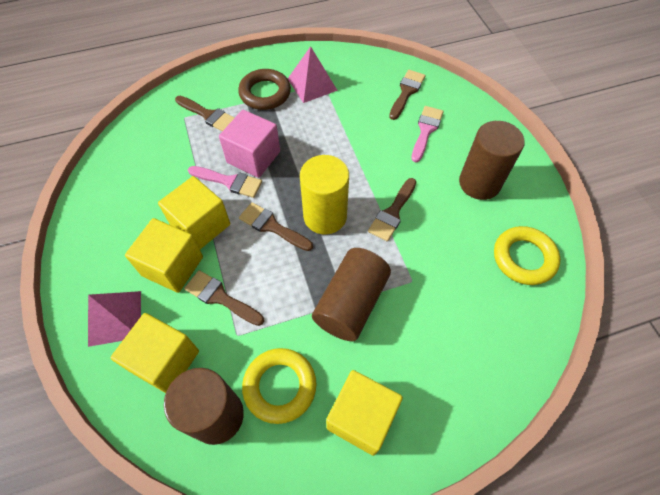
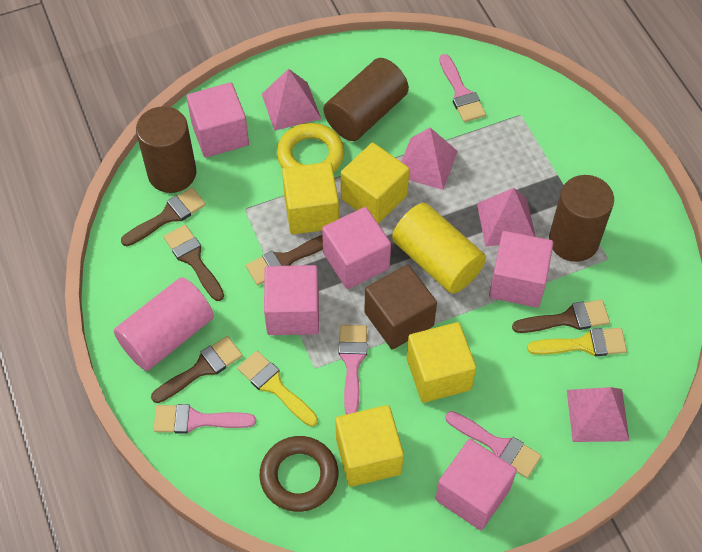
brown cube: 0 -> 1
pink brush: 2 -> 4
pink cube: 1 -> 5
pink cylinder: 0 -> 1
pink pyramid: 2 -> 4
yellow brush: 0 -> 2
yellow ring: 2 -> 1

